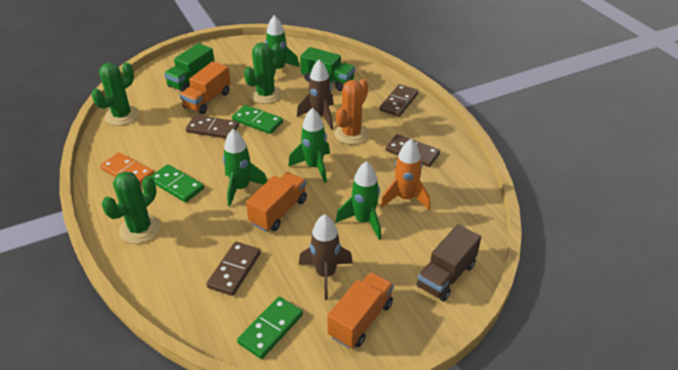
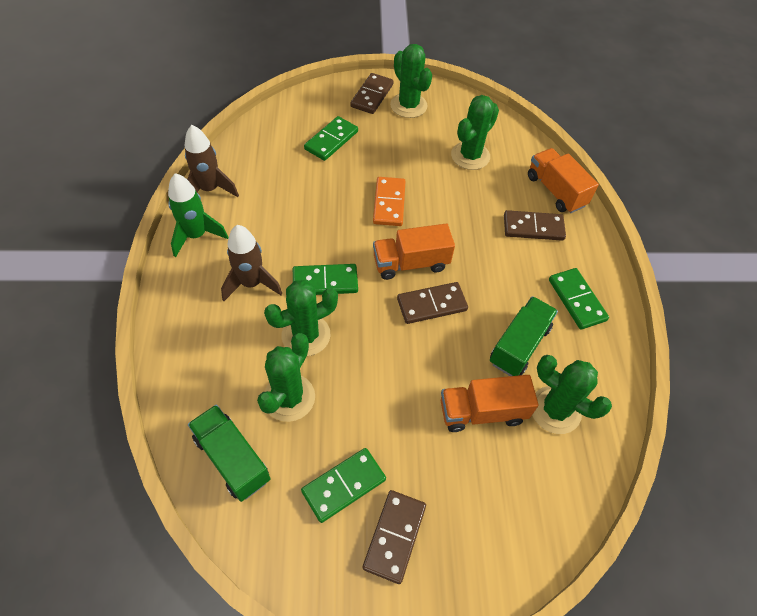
brown truck: 1 -> 0
green cactus: 3 -> 5
green domino: 3 -> 4
green rocket: 4 -> 1
orange cactus: 1 -> 0
orange rocket: 1 -> 0

